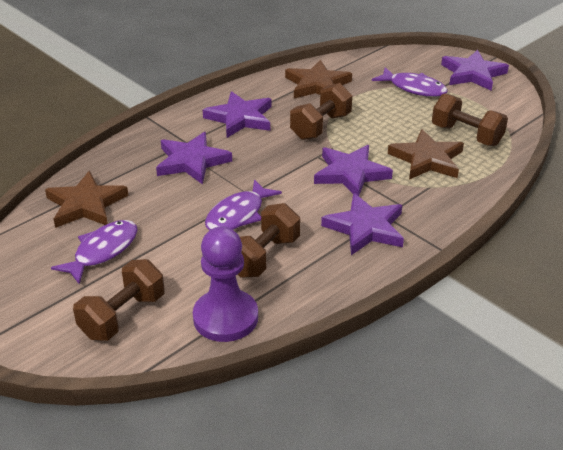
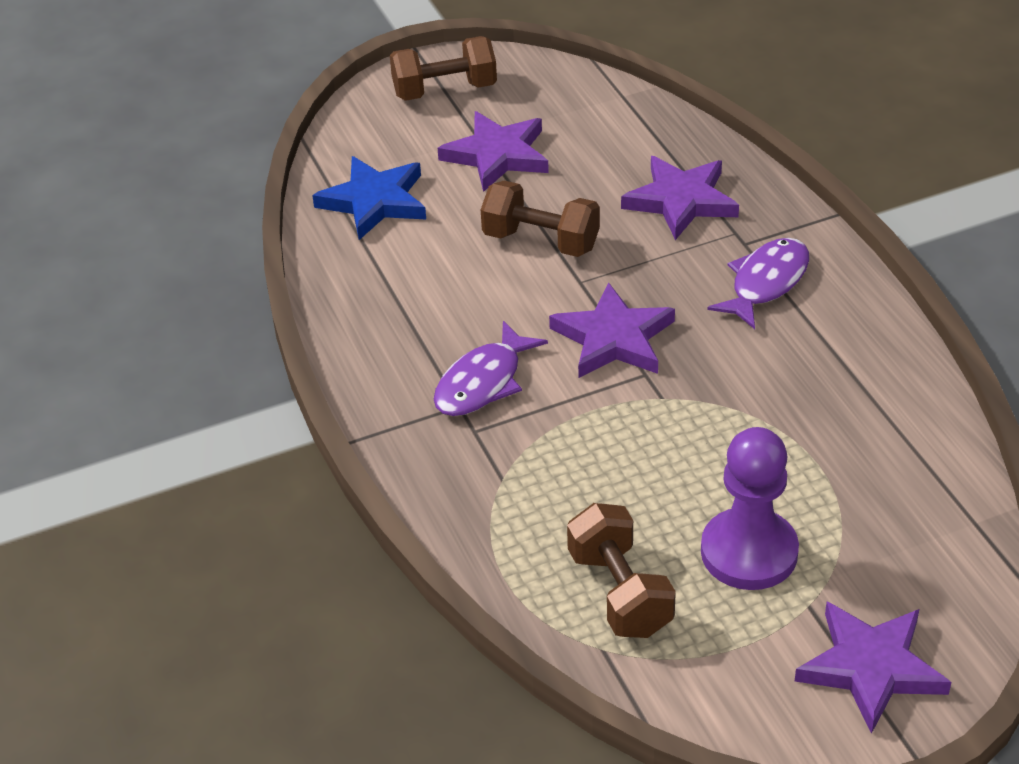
blue star: 0 -> 1
brown dumbbell: 4 -> 3
brown star: 3 -> 0
purple fish: 3 -> 2
purple star: 5 -> 4

